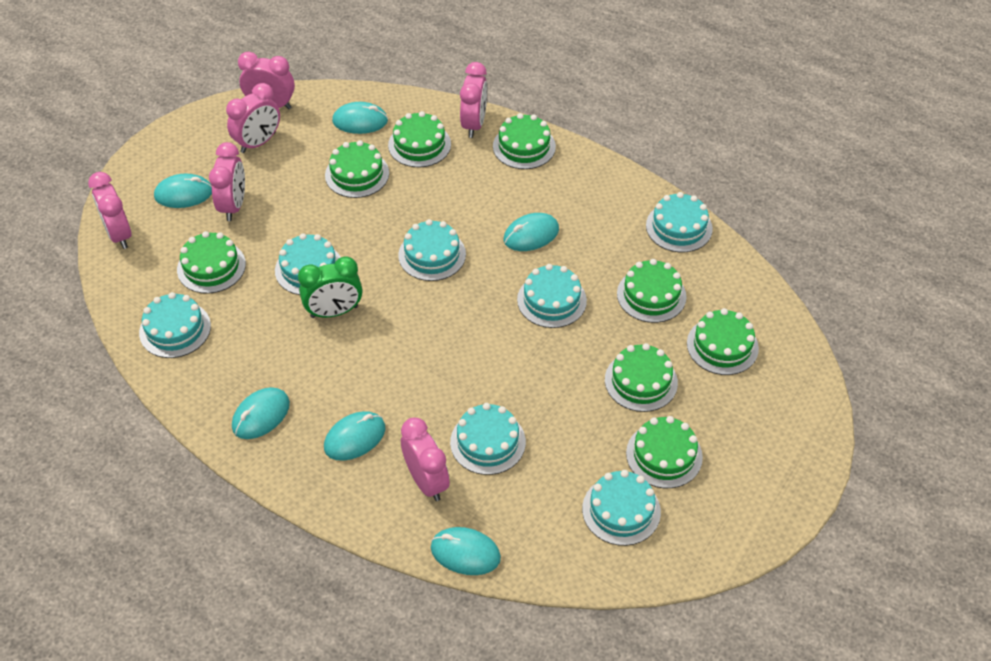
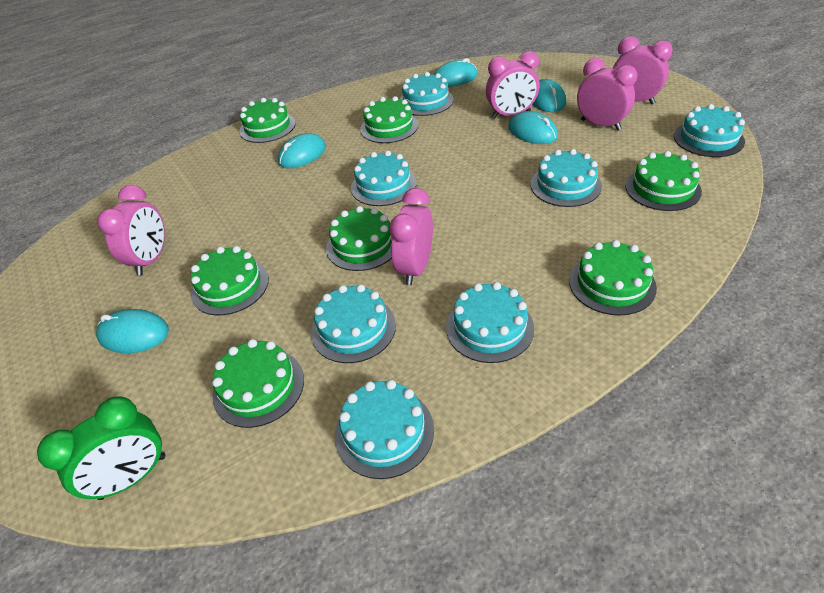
green cake: 8 -> 7
pink clock: 6 -> 5
turquoise mouse: 6 -> 5

